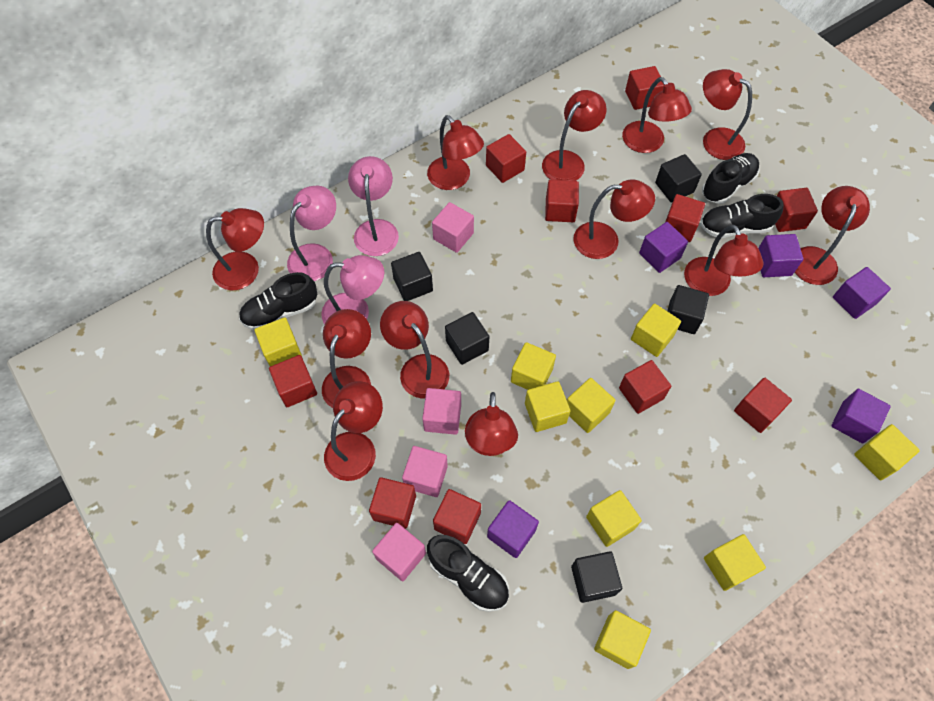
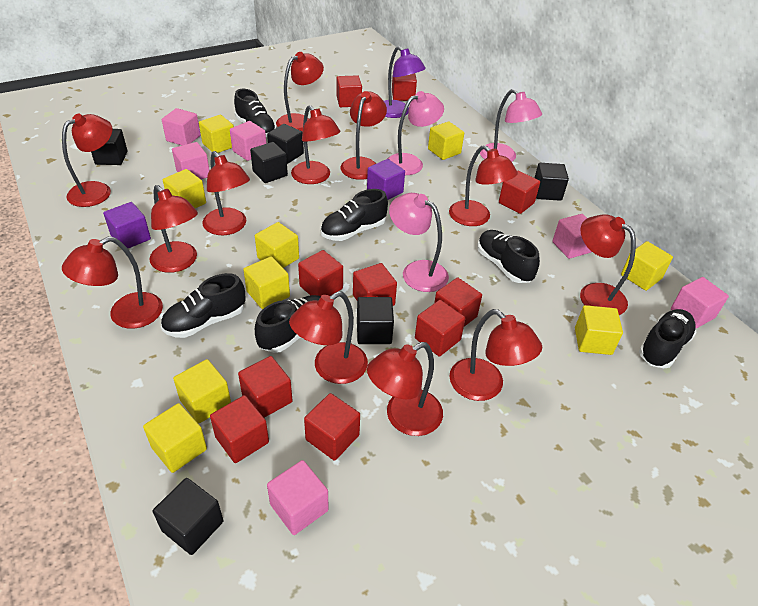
black cube: 5 -> 6
black shoe: 4 -> 6
pink cube: 4 -> 6
purple cube: 5 -> 2
purple lamp: 0 -> 1

